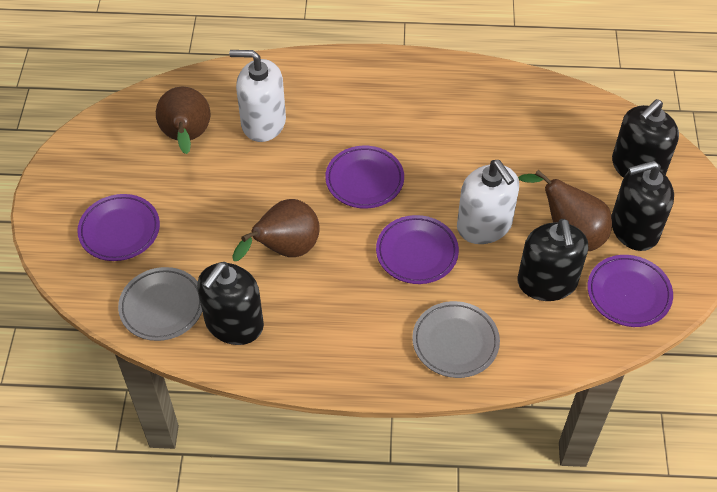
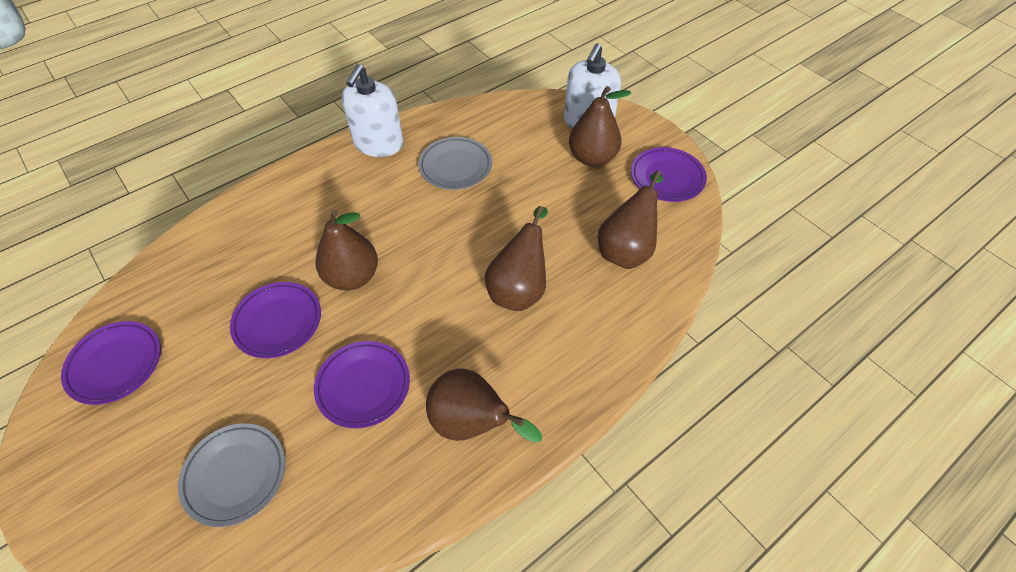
black soap dispenser: 4 -> 0
brown pear: 3 -> 5

